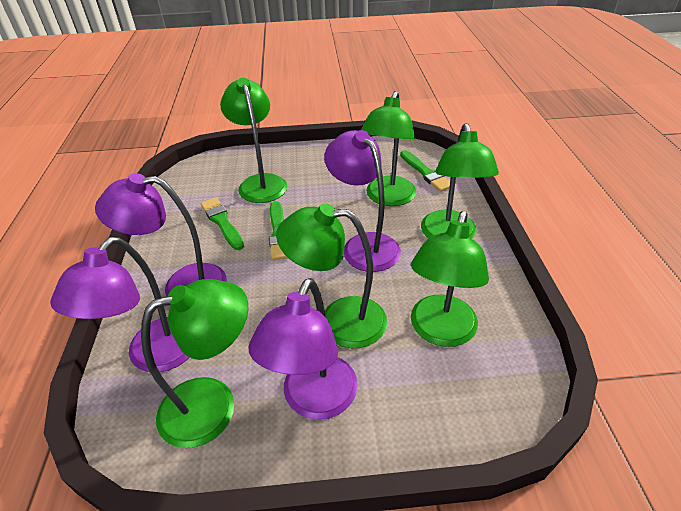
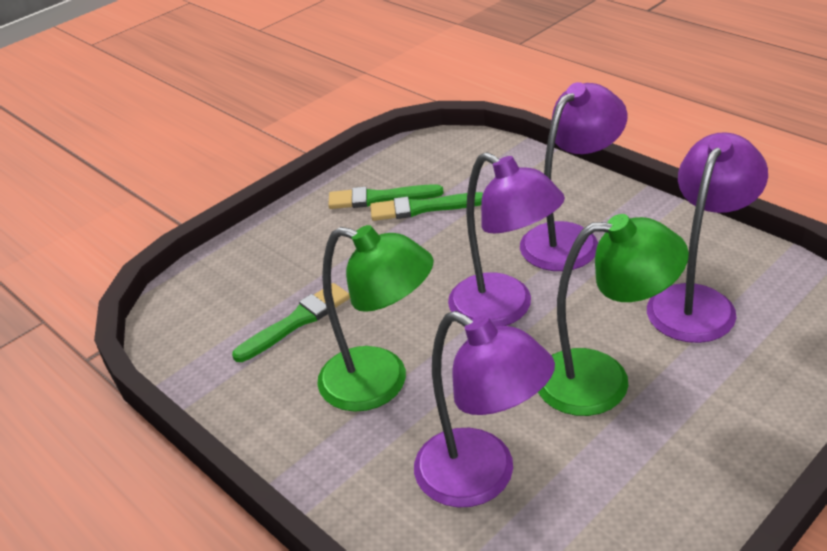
green lamp: 6 -> 2

